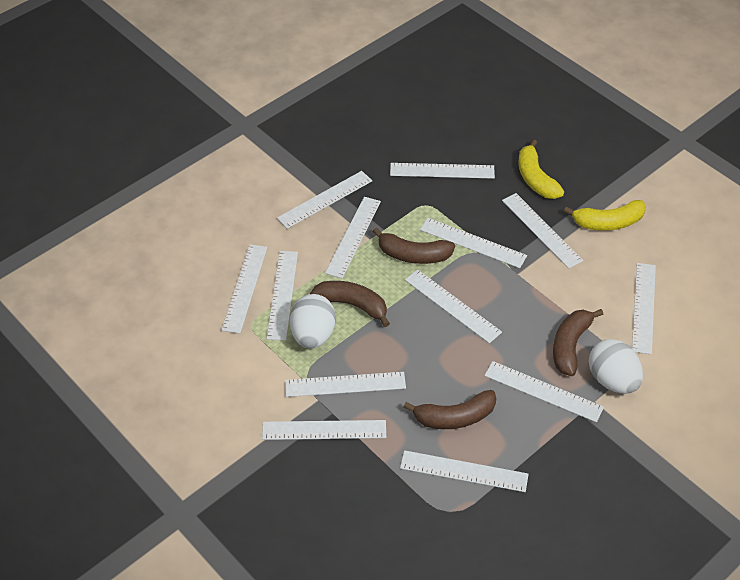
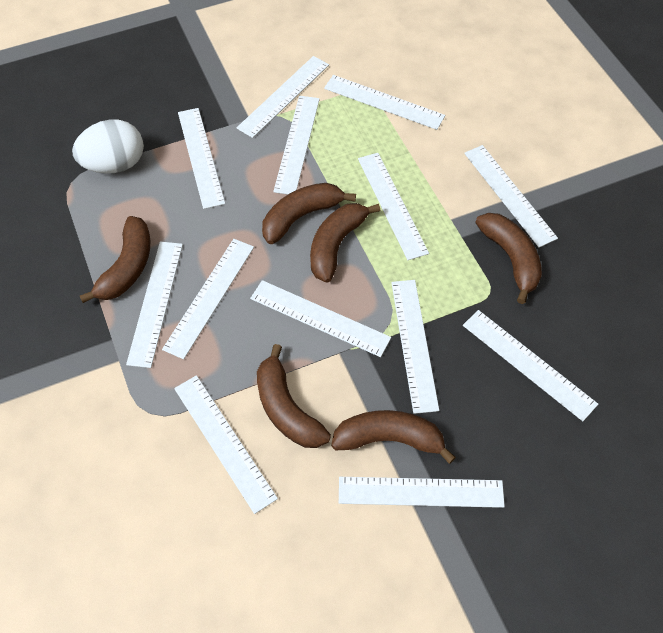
brown banana: 4 -> 6
white egg: 2 -> 1
yellow banana: 2 -> 0

